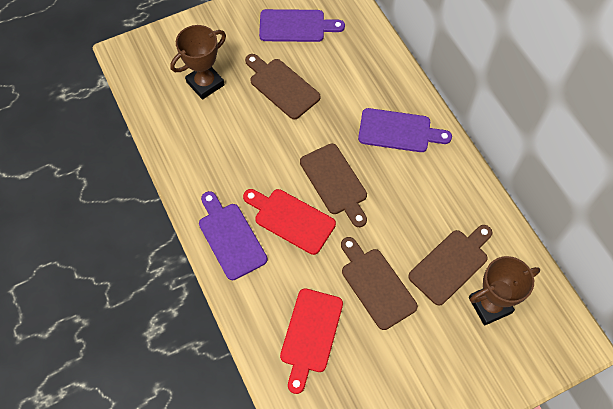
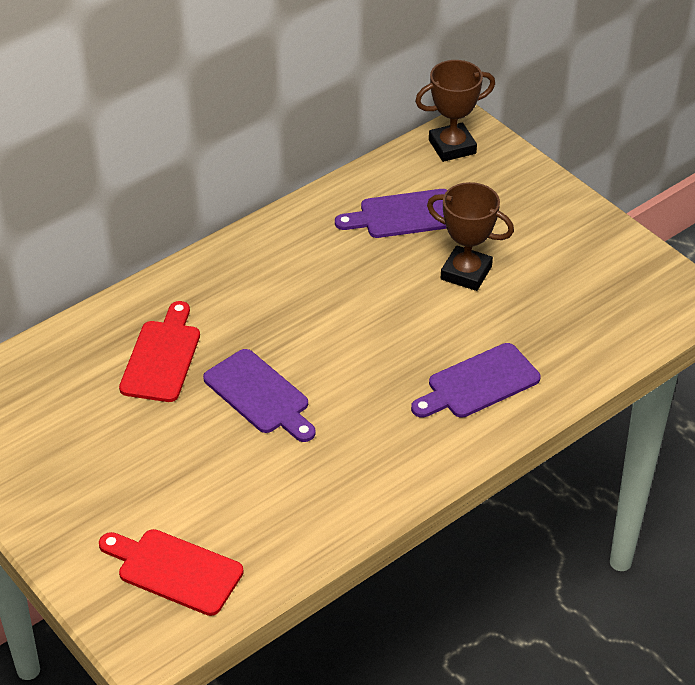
brown cutting board: 4 -> 0

